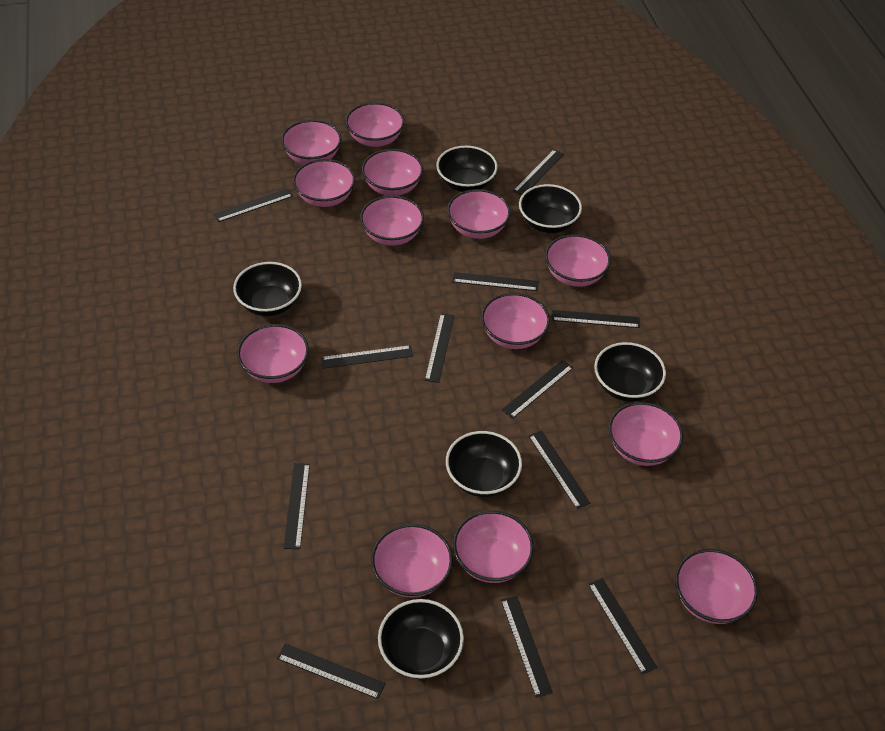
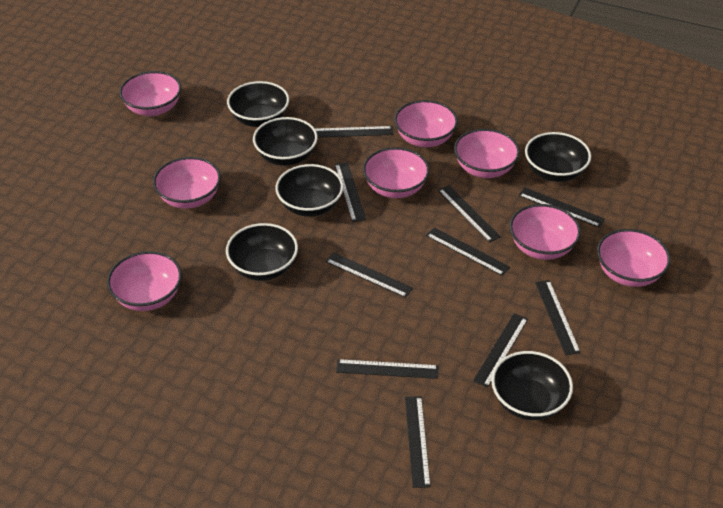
black ruler: 12 -> 10
pink bowl: 13 -> 8

